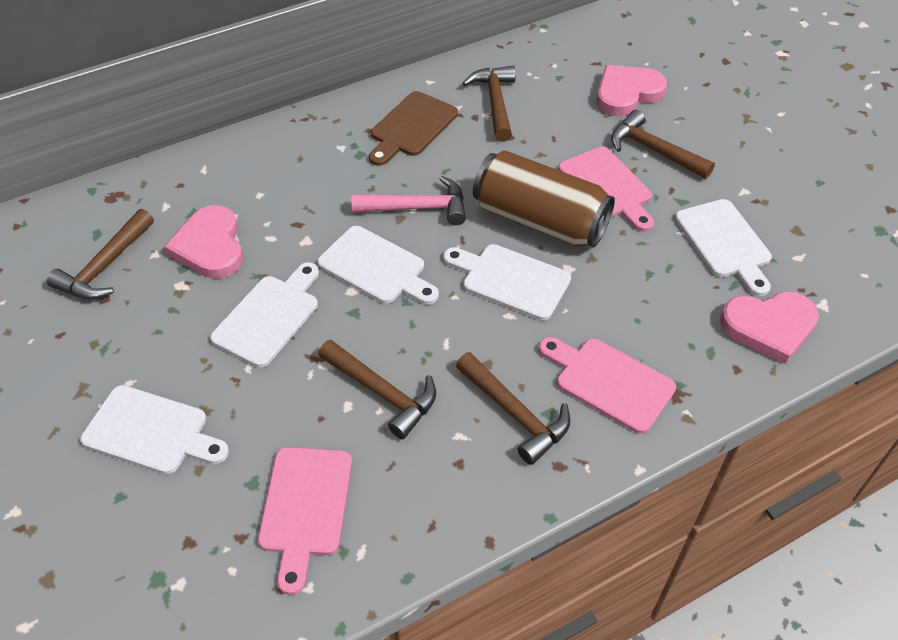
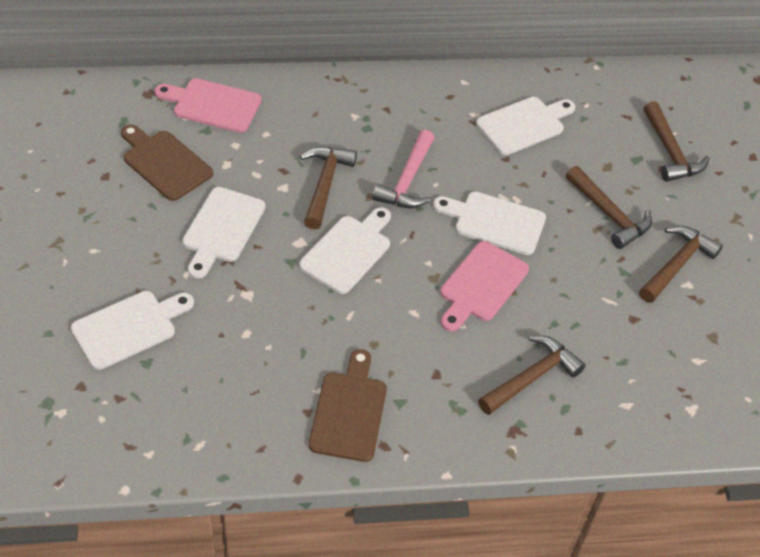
brown can: 1 -> 0
brown cutting board: 1 -> 2
pink cutting board: 3 -> 2
pink heart: 3 -> 0

